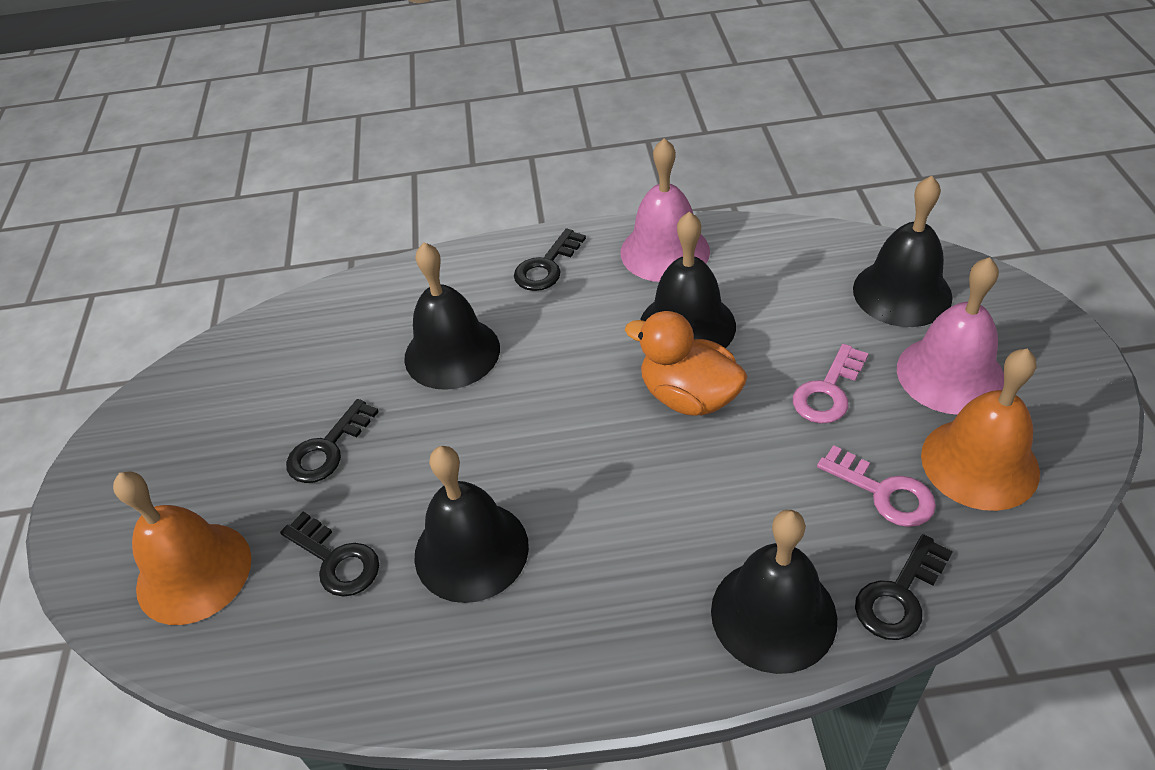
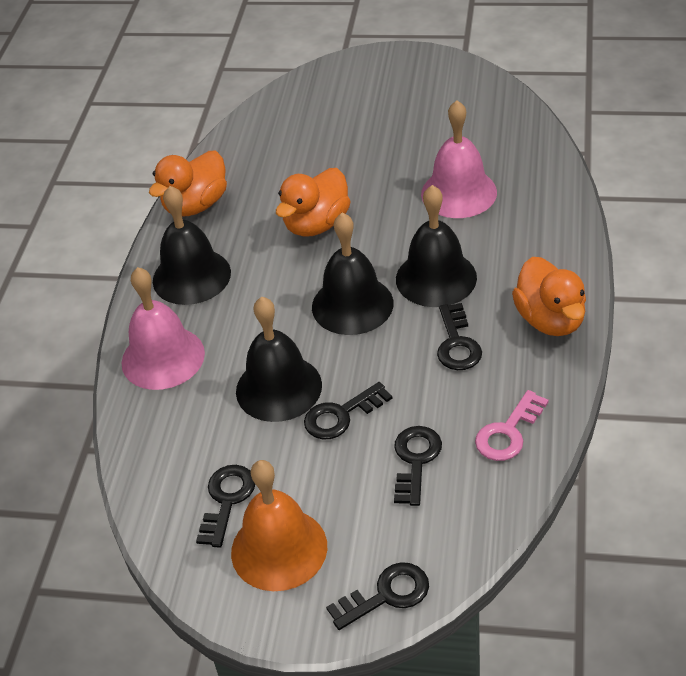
black bell: 5 -> 4
black key: 4 -> 5
orange bell: 2 -> 1
orange duck: 1 -> 3
pink key: 2 -> 1

